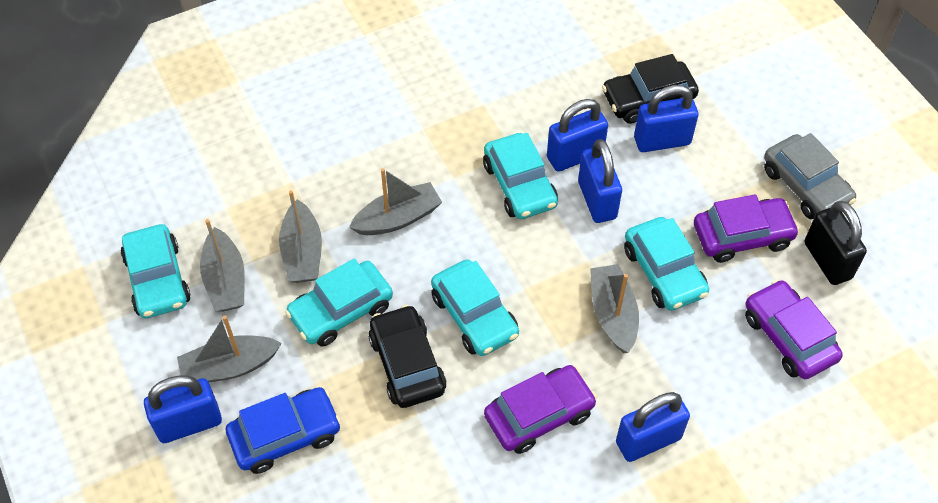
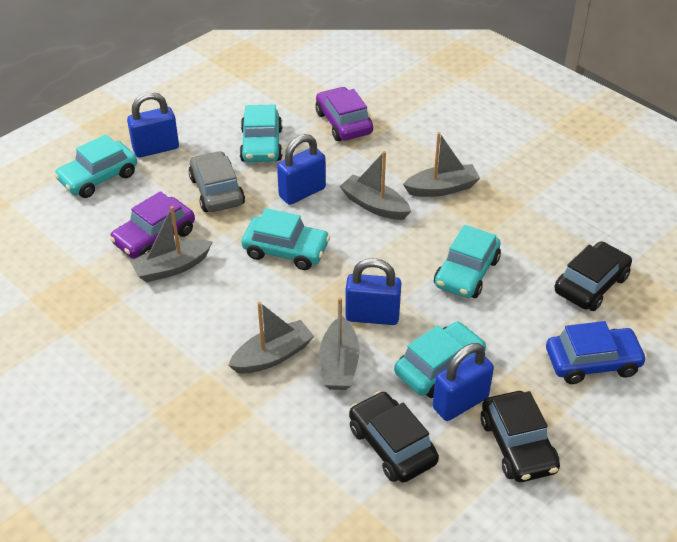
black car: 2 -> 3
black padlock: 1 -> 0
blue padlock: 5 -> 4
purple car: 3 -> 2

